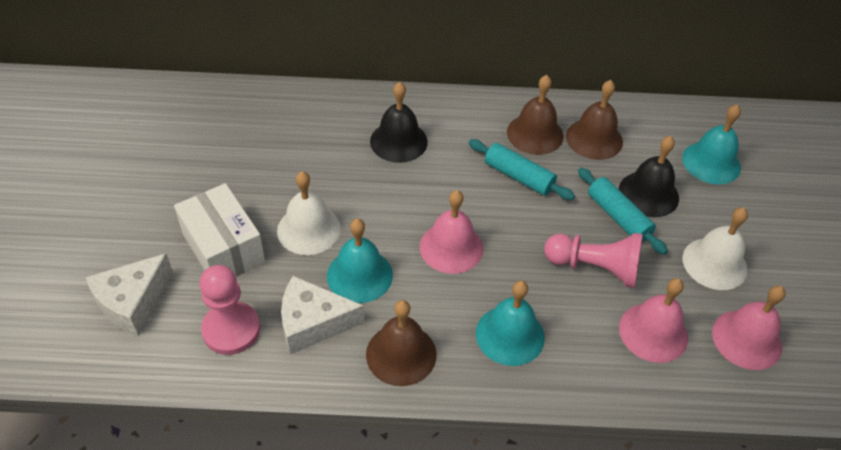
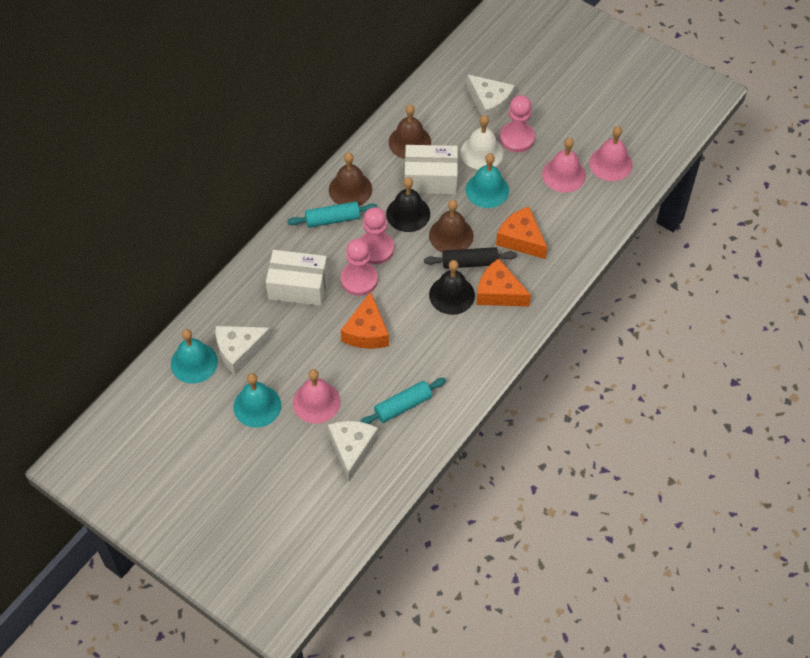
black rolling pin: 0 -> 1
orange cheese: 0 -> 3
pink pawn: 2 -> 3
white bell: 2 -> 1
white box: 1 -> 2
white cheese: 2 -> 3

